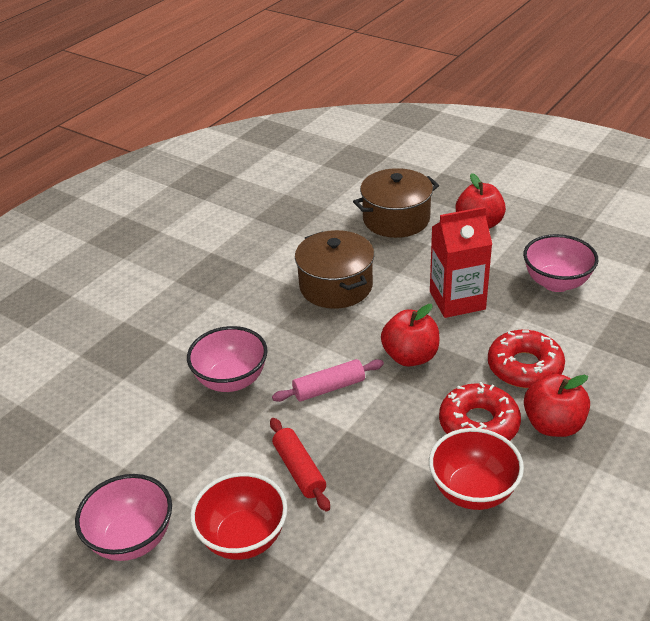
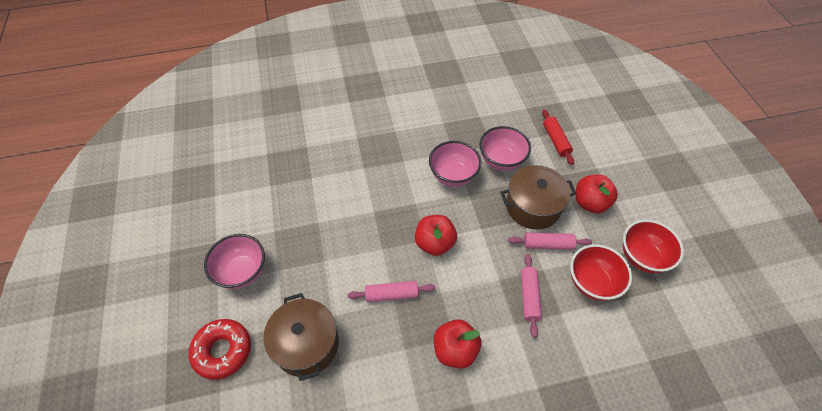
pink rolling pin: 1 -> 3
red carton: 1 -> 0
red donut: 2 -> 1

